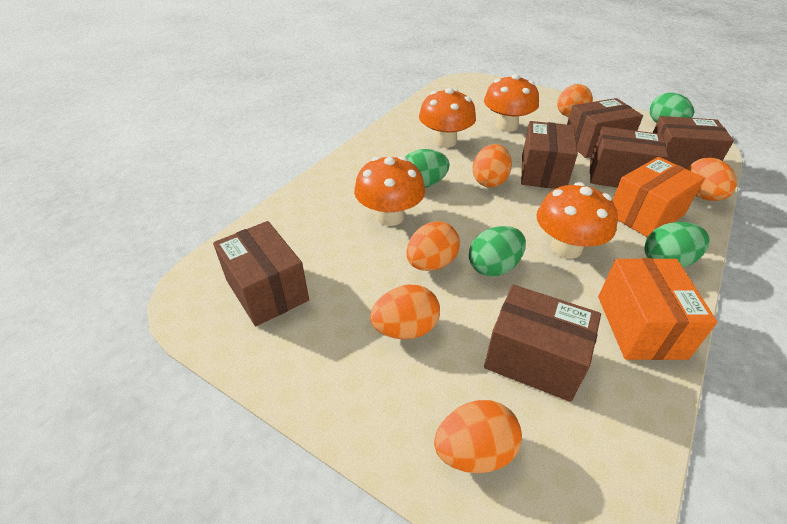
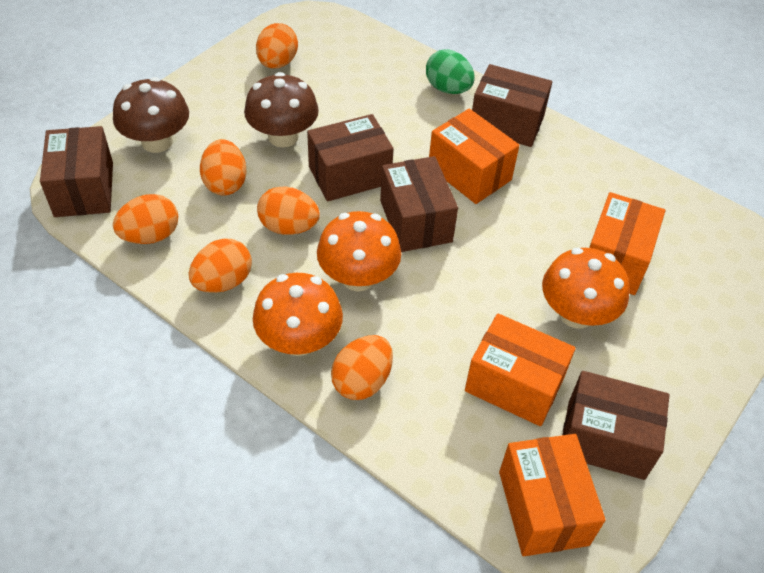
brown box: 6 -> 5
brown mushroom: 0 -> 2
green egg: 4 -> 1
orange box: 2 -> 4
orange mushroom: 4 -> 3

